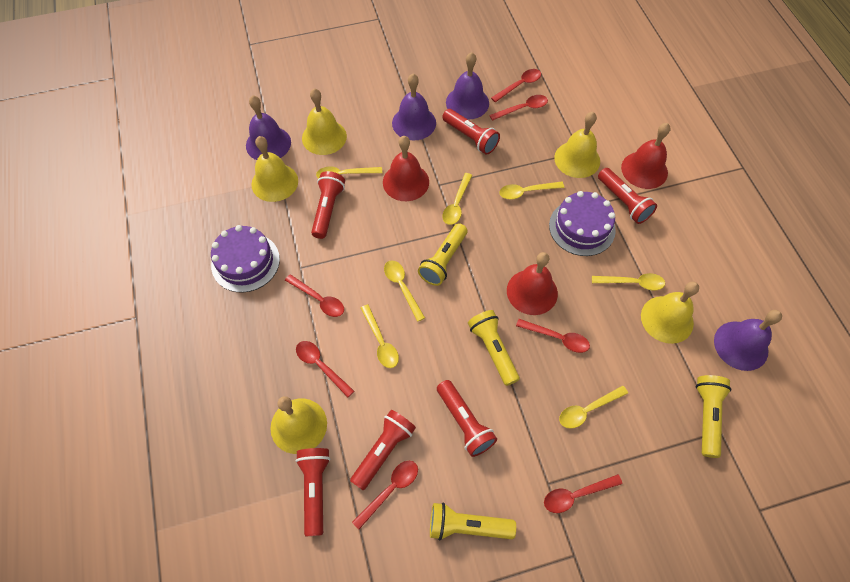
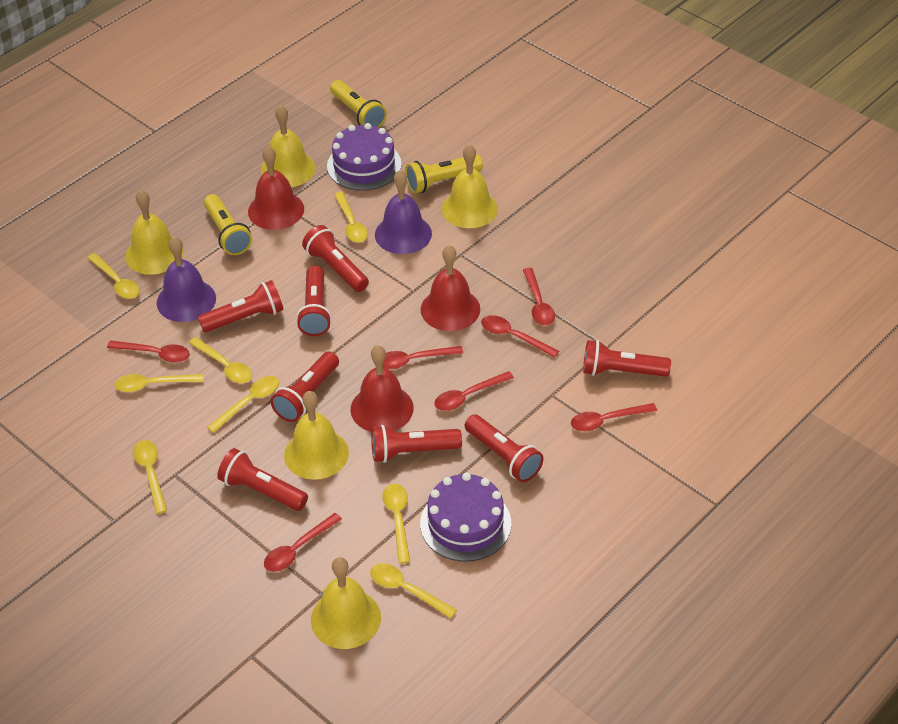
purple bell: 4 -> 2
red flashlight: 6 -> 8
yellow flashlight: 4 -> 3
yellow spoon: 7 -> 8

